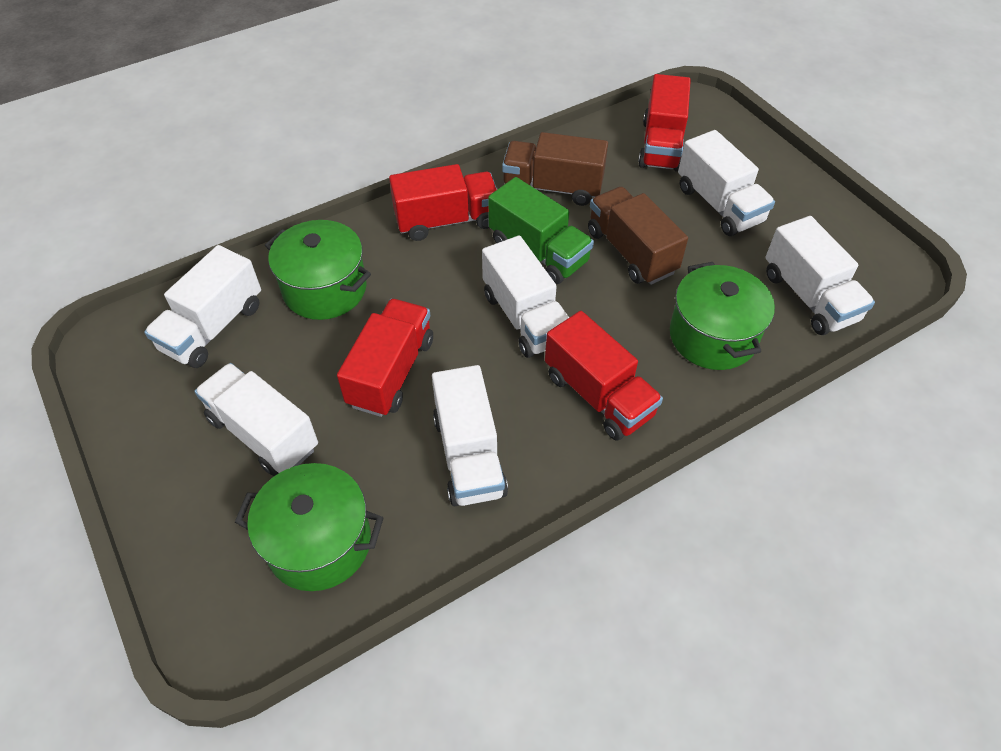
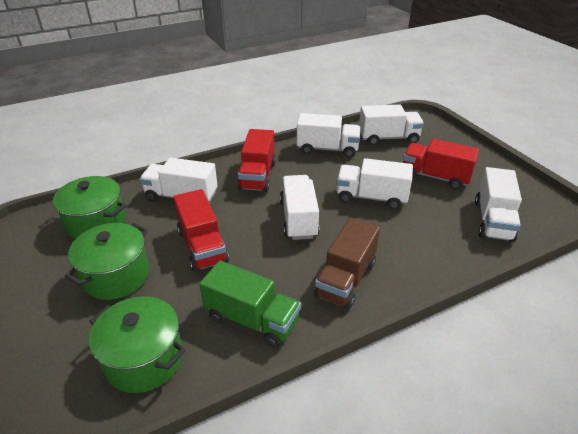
brown truck: 2 -> 1
red truck: 4 -> 3

